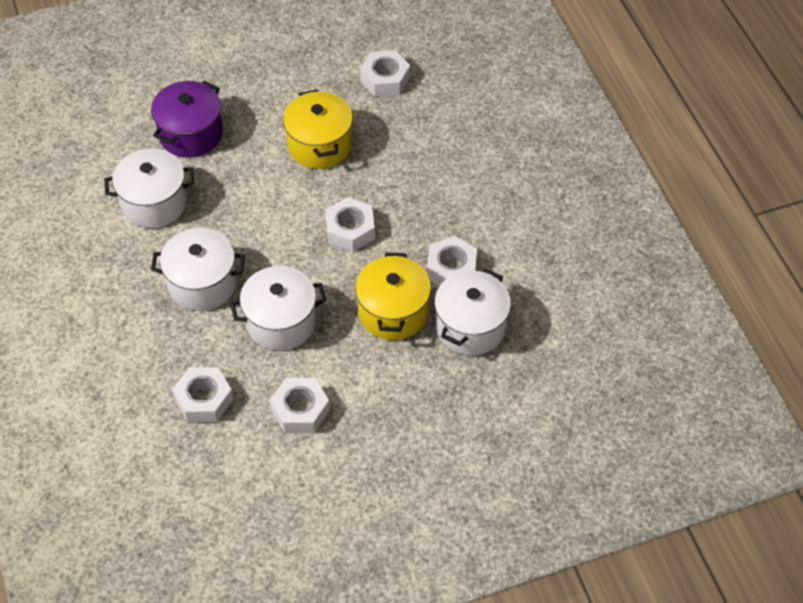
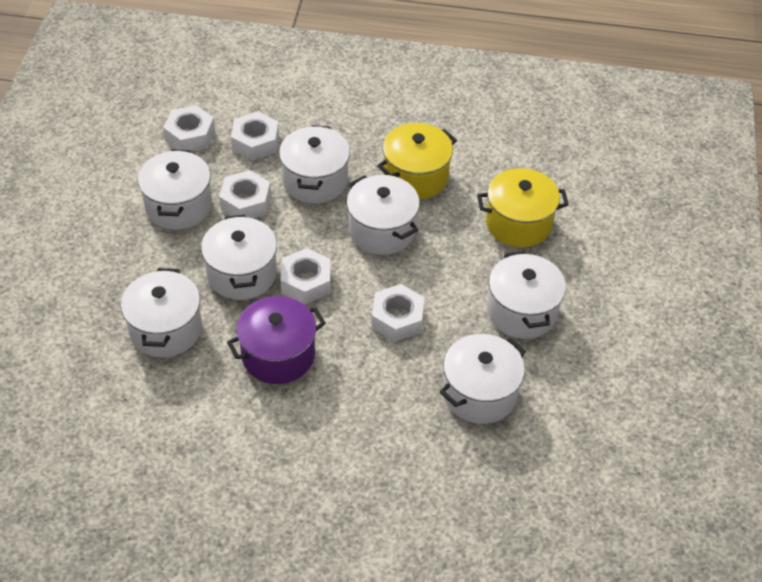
white pot: 4 -> 7

